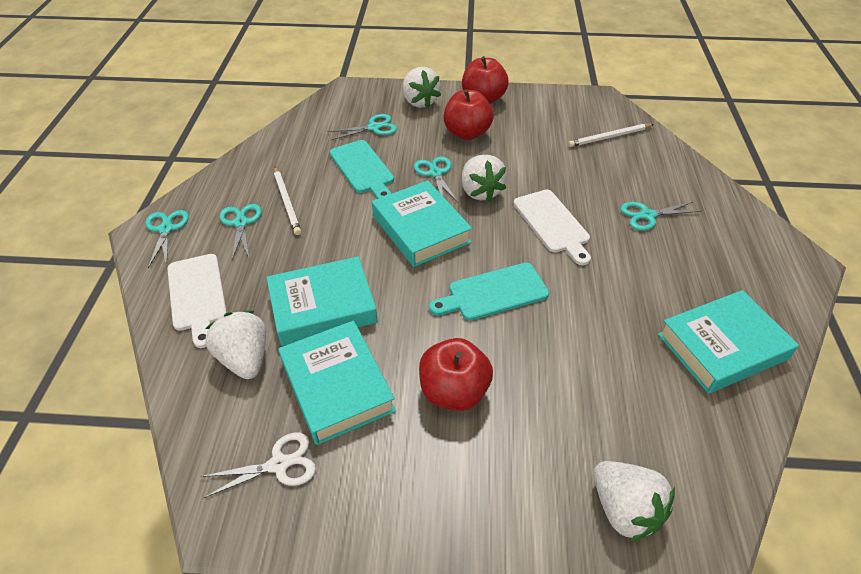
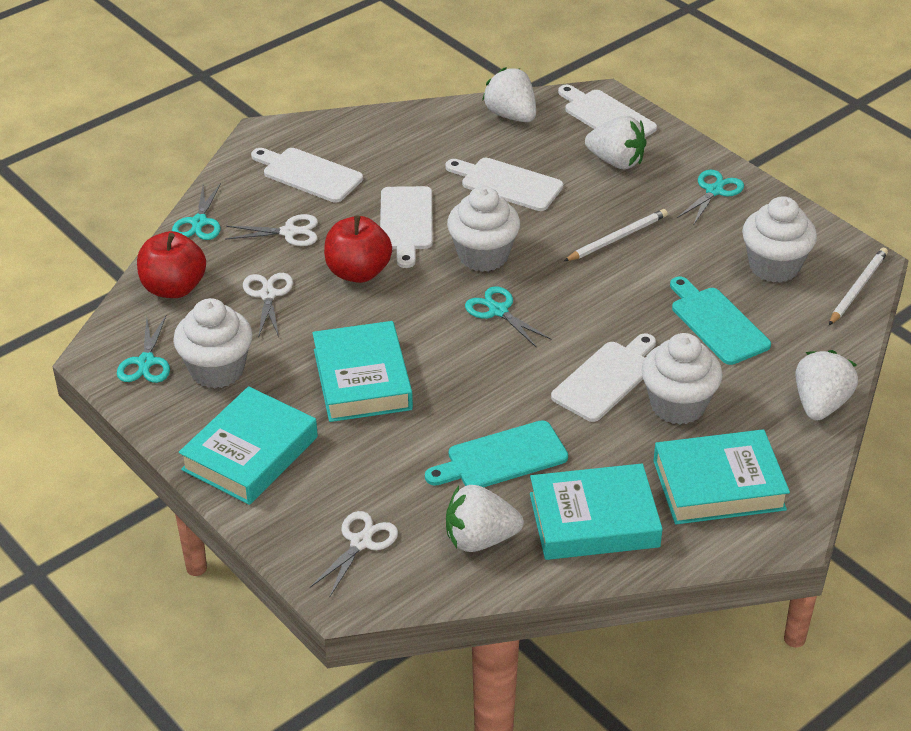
red apple: 3 -> 2
turquoise scissors: 5 -> 4
white cupcake: 0 -> 4
white cutting board: 2 -> 5
white scissors: 1 -> 3

